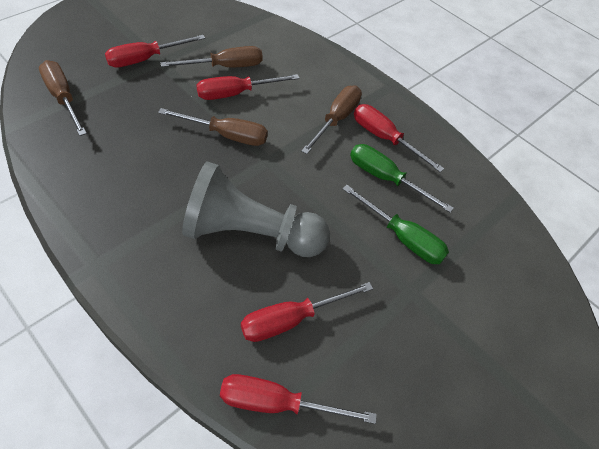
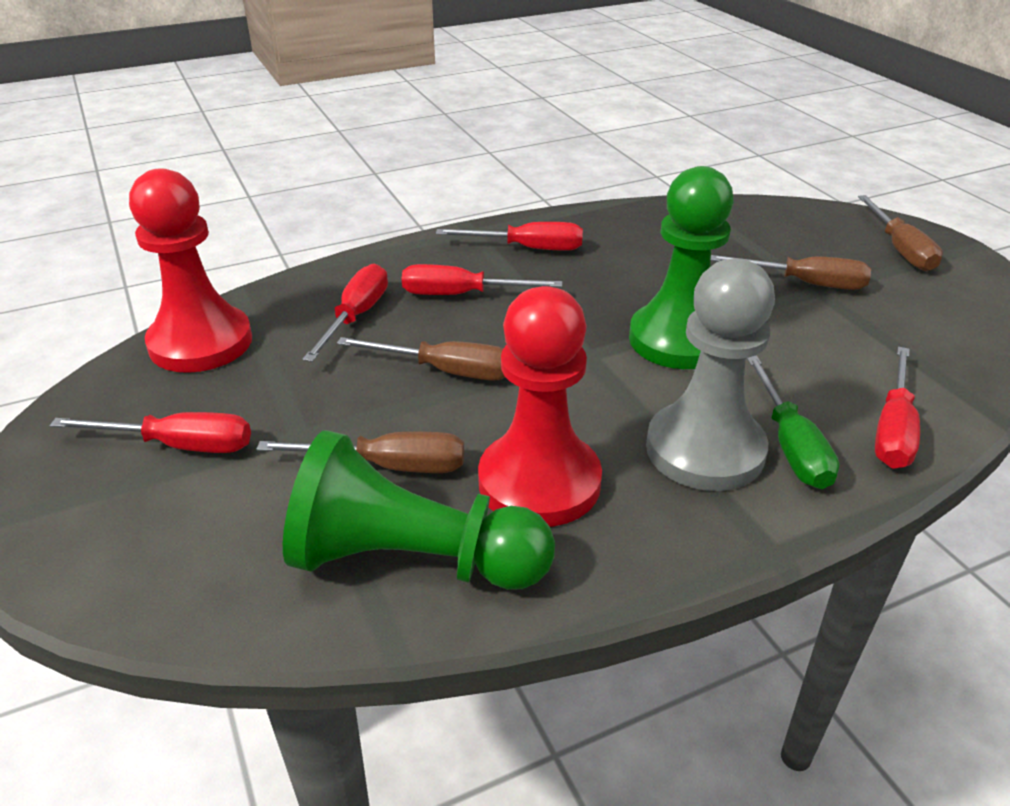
green pawn: 0 -> 2
green screwdriver: 2 -> 1
red pawn: 0 -> 2

